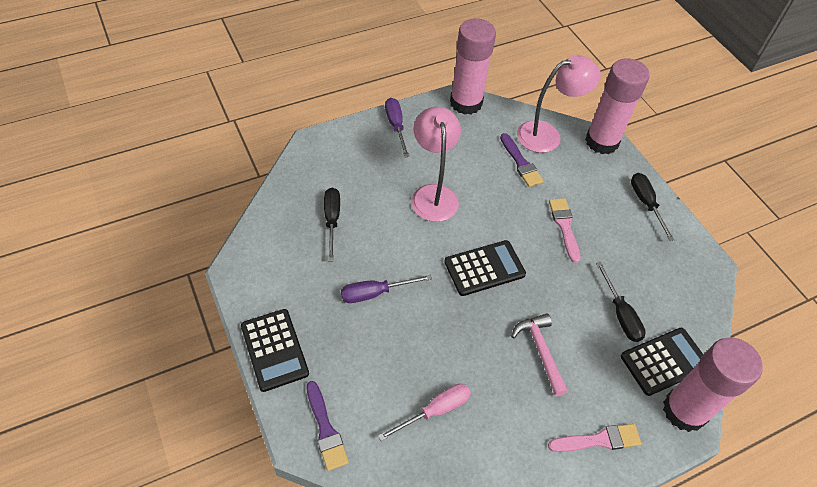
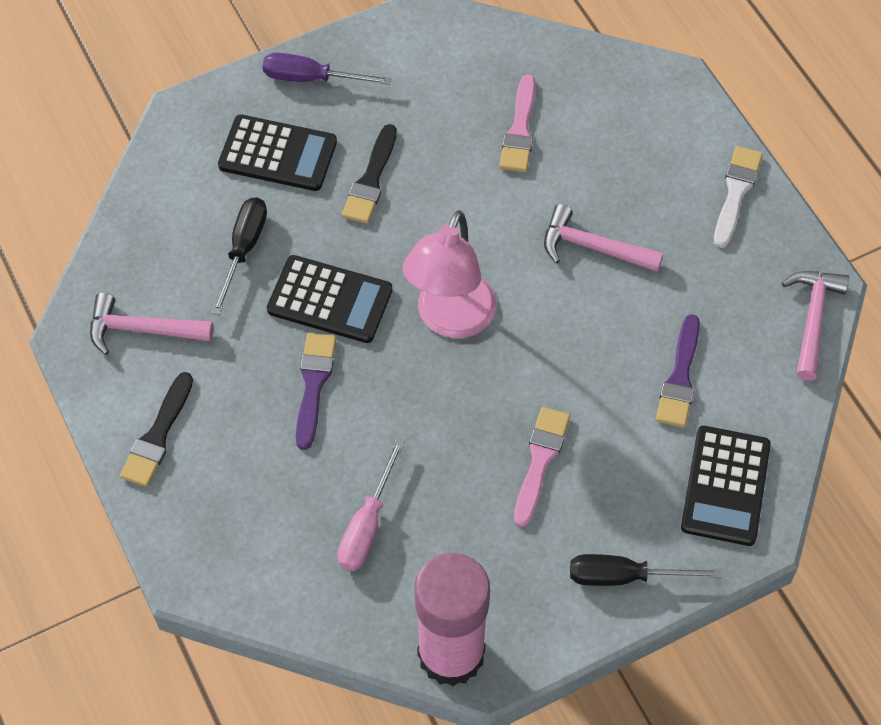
black brush: 0 -> 2
black screwdriver: 3 -> 2
pink glue stick: 3 -> 1
pink hammer: 1 -> 3
pink lamp: 2 -> 1
purple screwdriver: 2 -> 1
white brush: 0 -> 1

